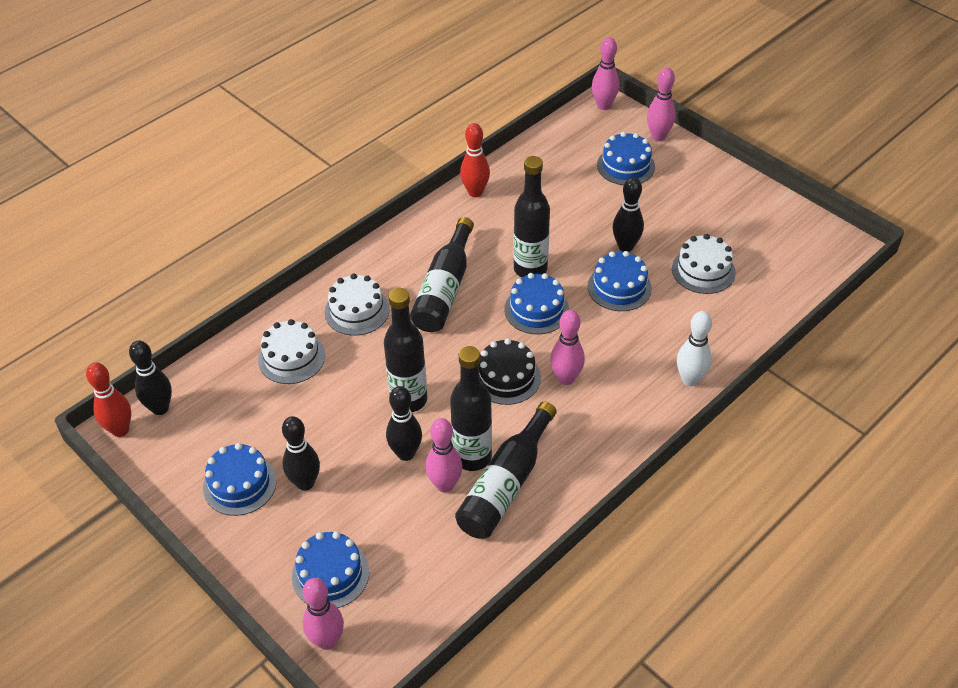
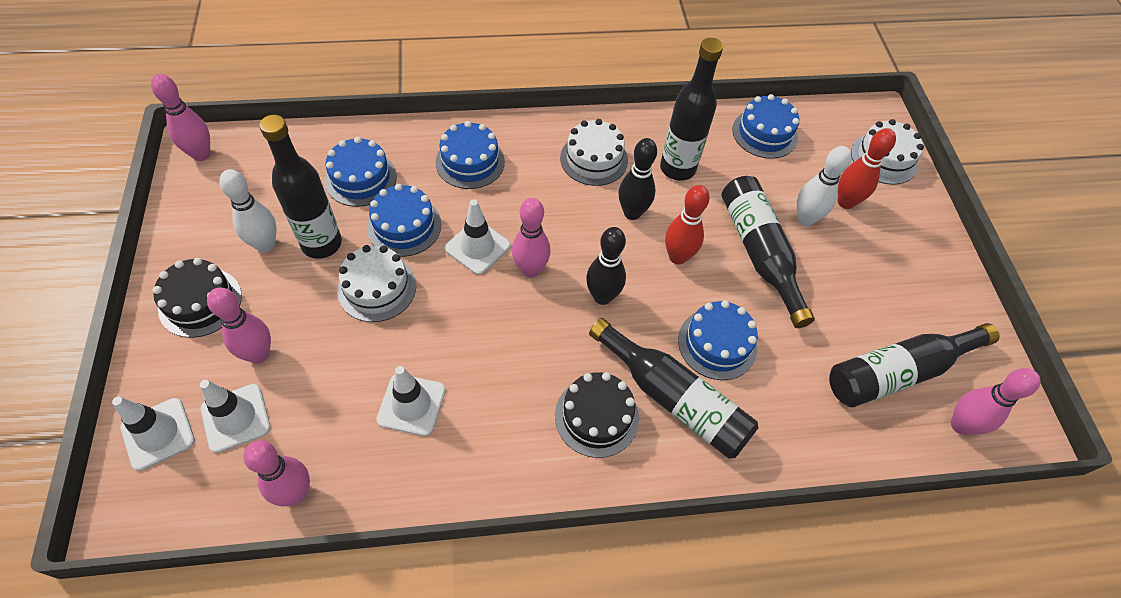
black bowling pin: 4 -> 2
black cake: 1 -> 2
white bowling pin: 1 -> 2
white traffic cone: 0 -> 4

